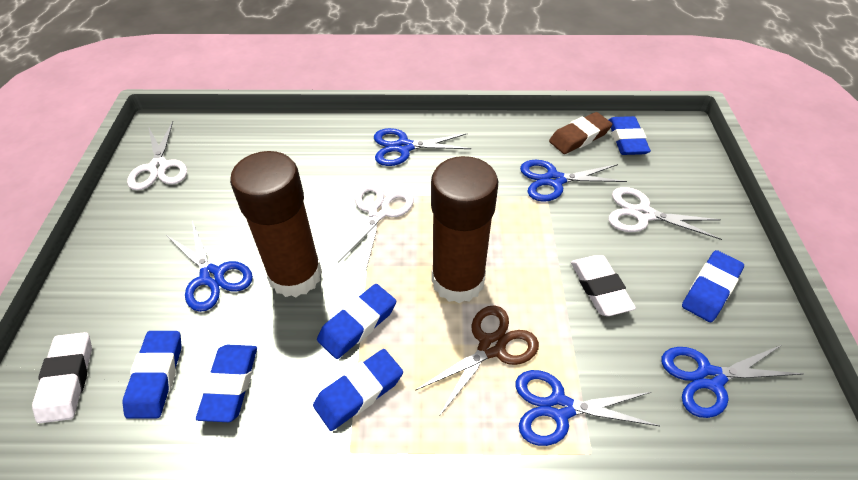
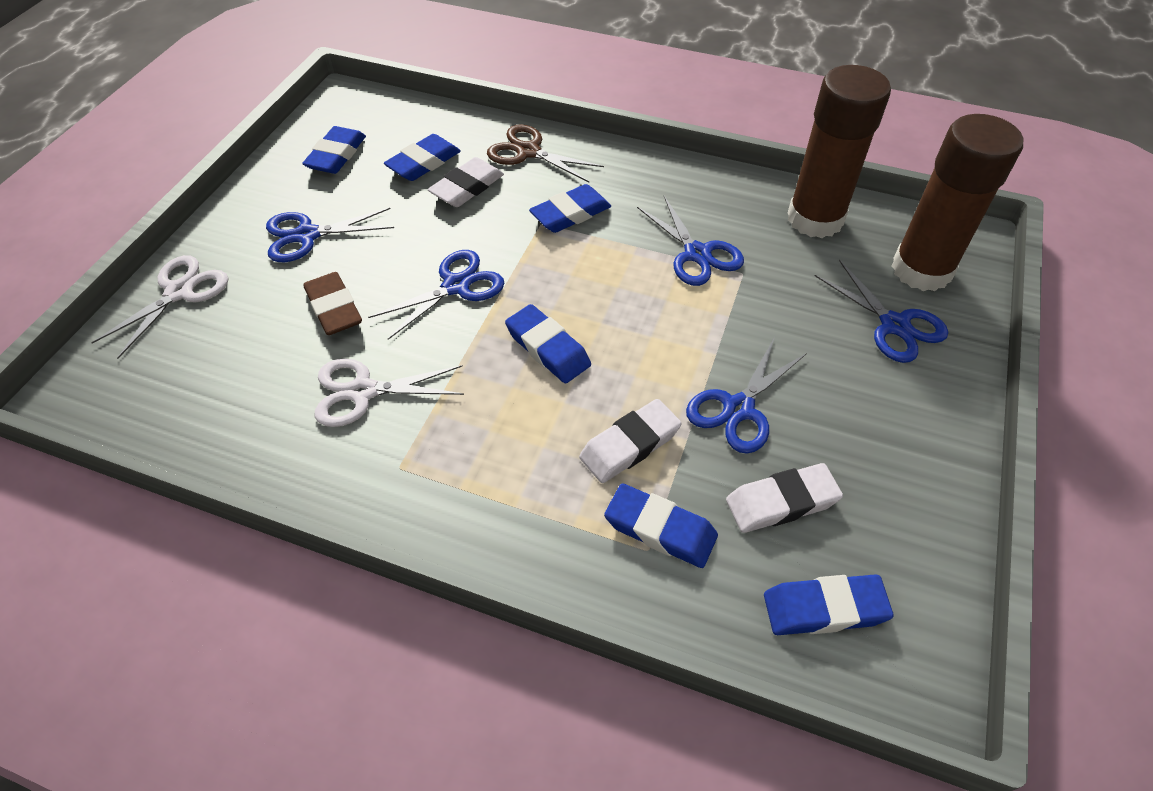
white eraser: 2 -> 3
white scissors: 3 -> 2

